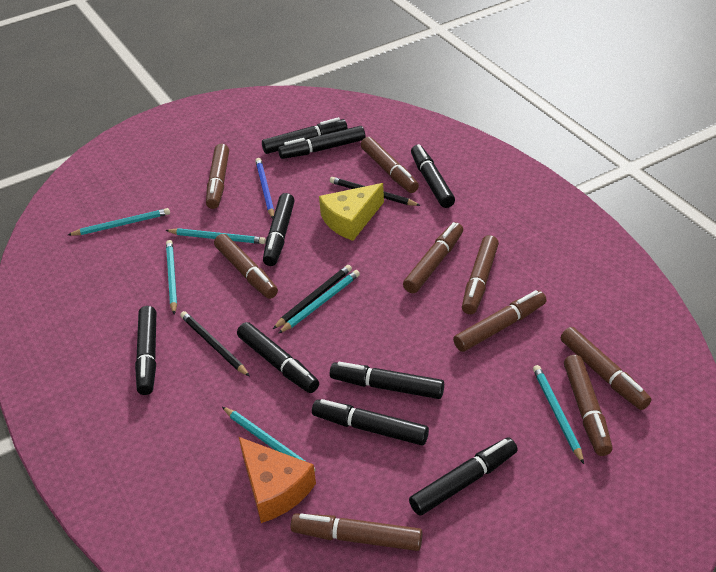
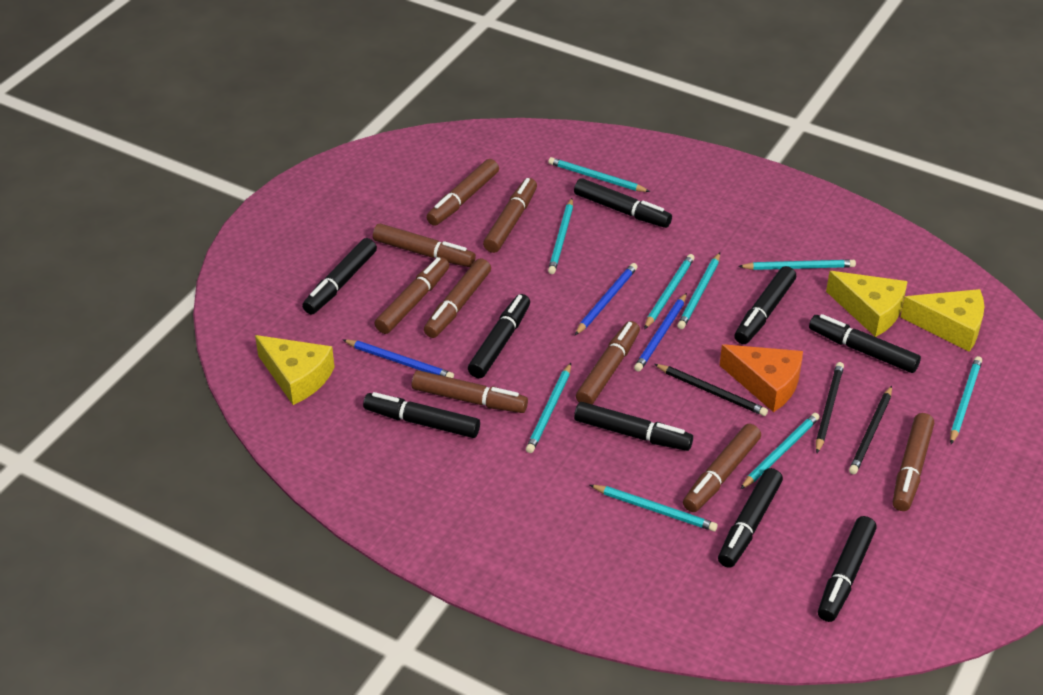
blue pencil: 1 -> 3
turquoise pencil: 6 -> 9
yellow cheese: 1 -> 3

